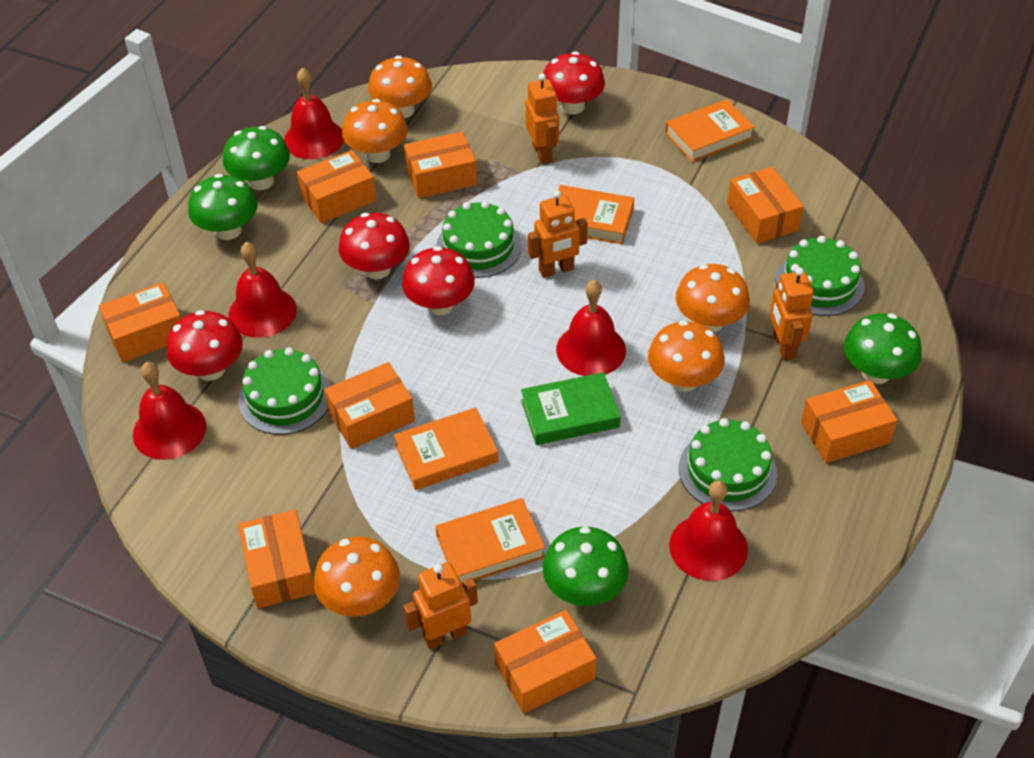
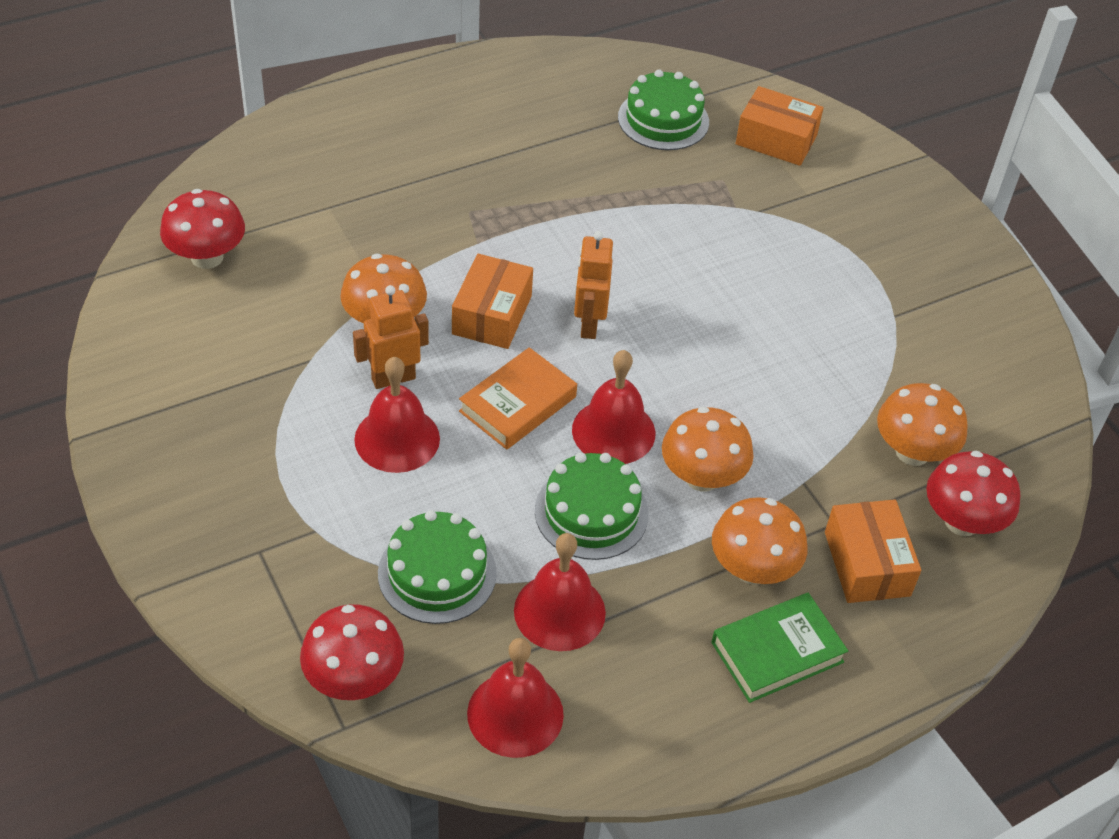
green cake: 4 -> 3
green mushroom: 4 -> 0
orange book: 4 -> 1
orange box: 8 -> 3
orange mushroom: 5 -> 4
orange robot: 4 -> 2
red bell: 5 -> 4
red mushroom: 4 -> 3

